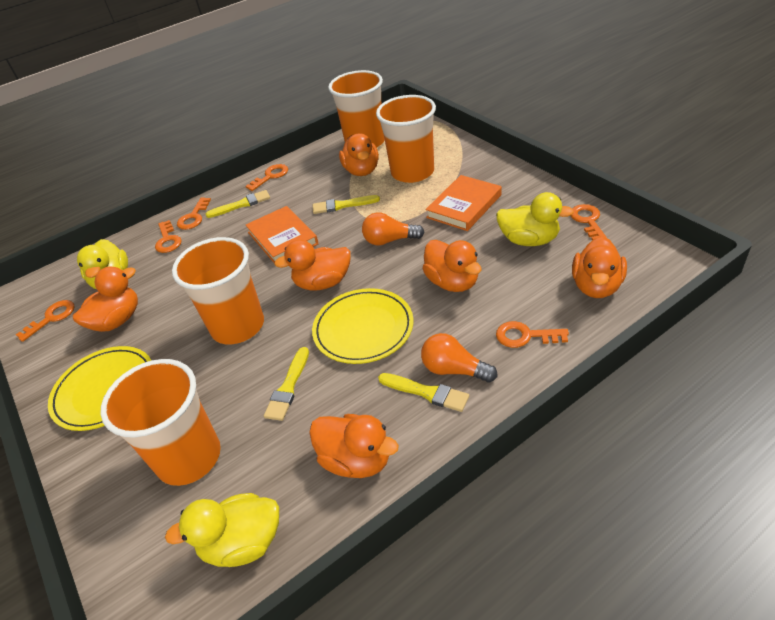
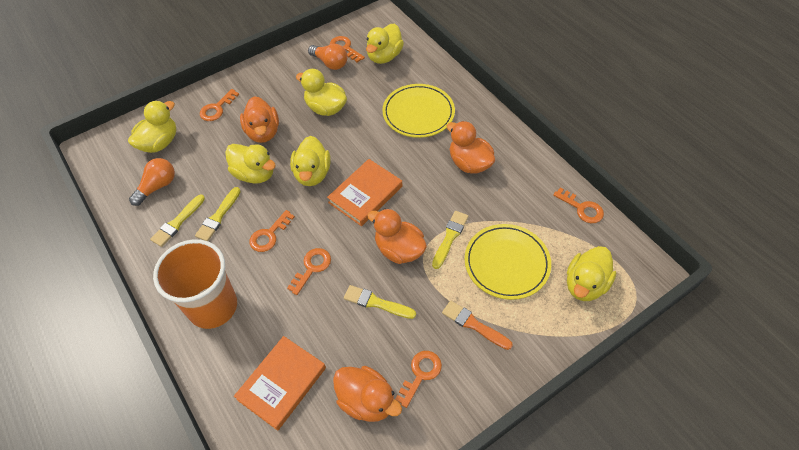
orange brush: 0 -> 1
orange cup: 4 -> 1
orange duck: 6 -> 4
yellow duck: 3 -> 6

